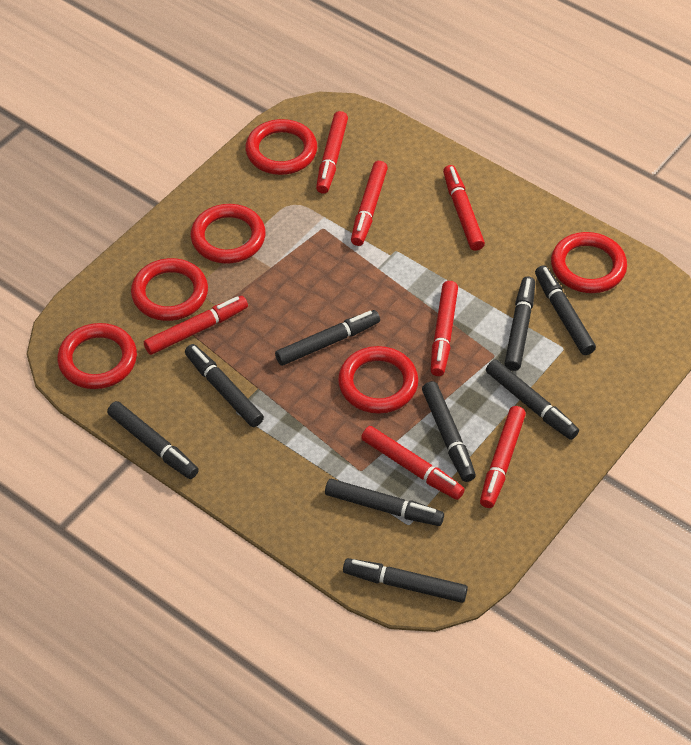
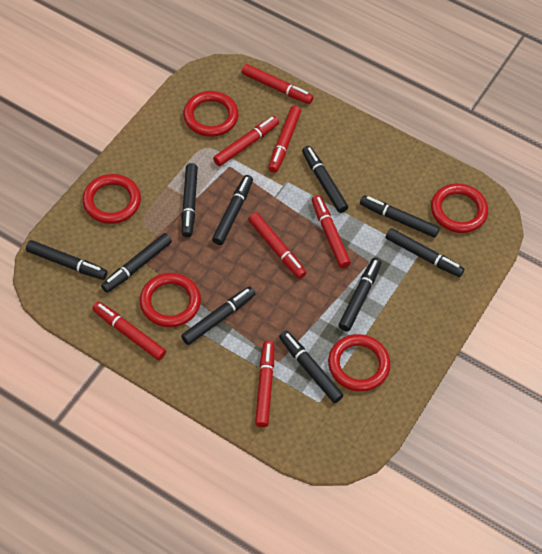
black marker: 9 -> 10
red ring: 6 -> 5

